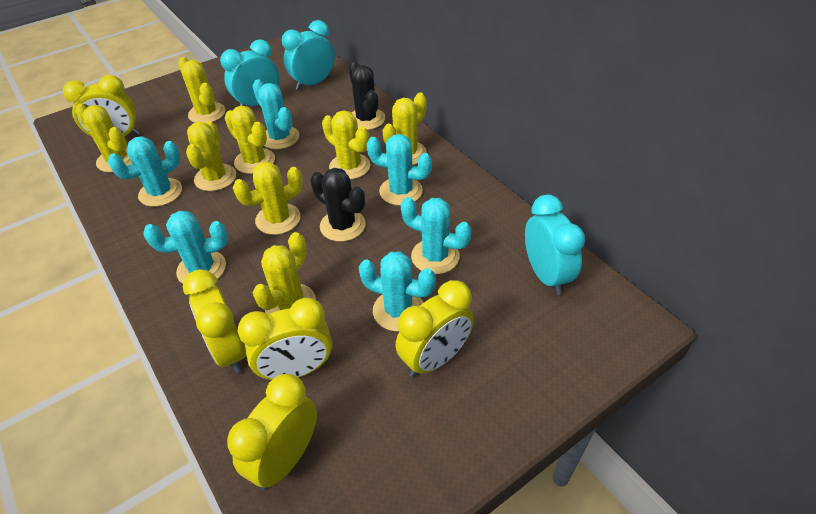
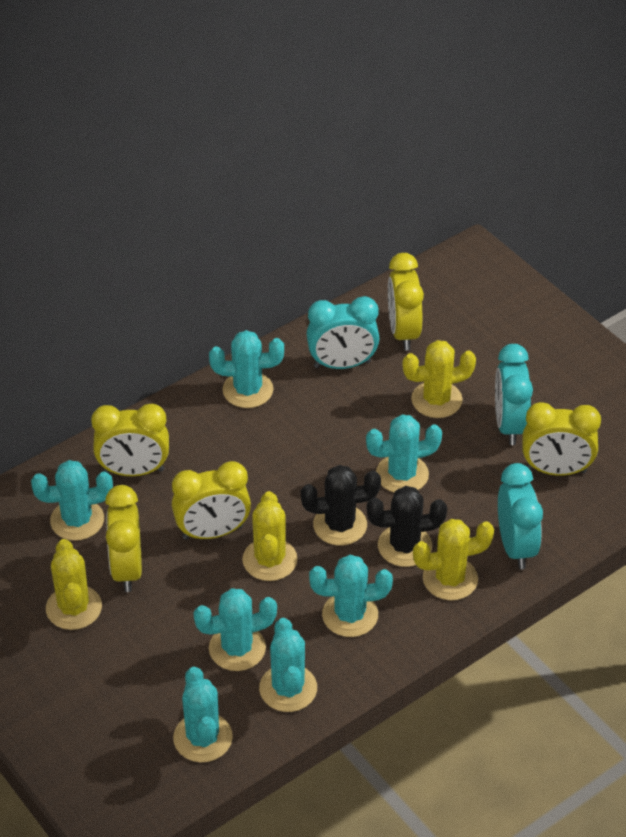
turquoise cactus: 6 -> 7
yellow cactus: 8 -> 4

